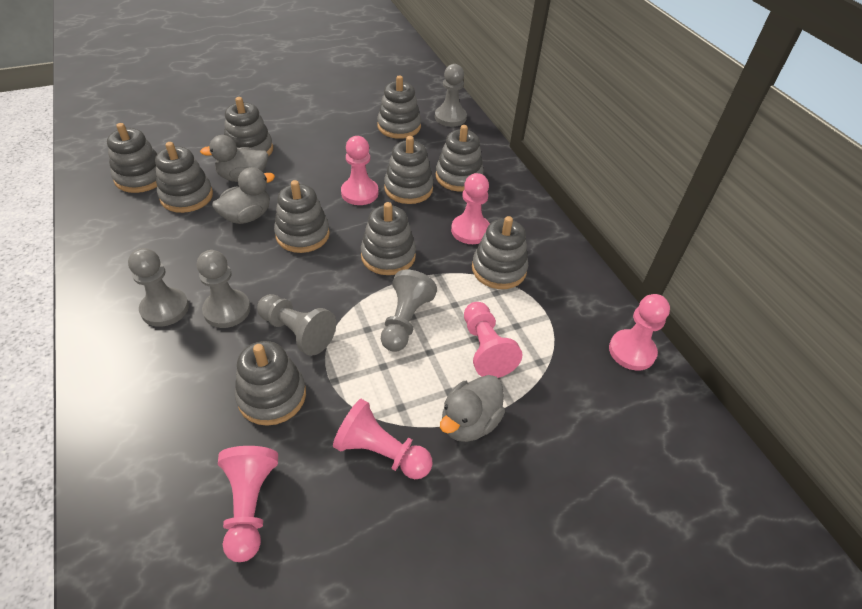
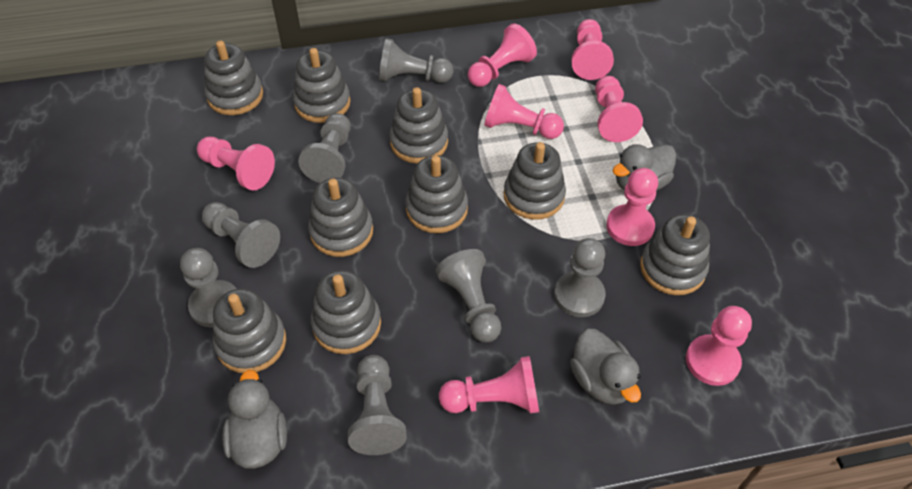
grey pawn: 5 -> 7
grey stacking toy: 10 -> 9
pink pawn: 6 -> 8

